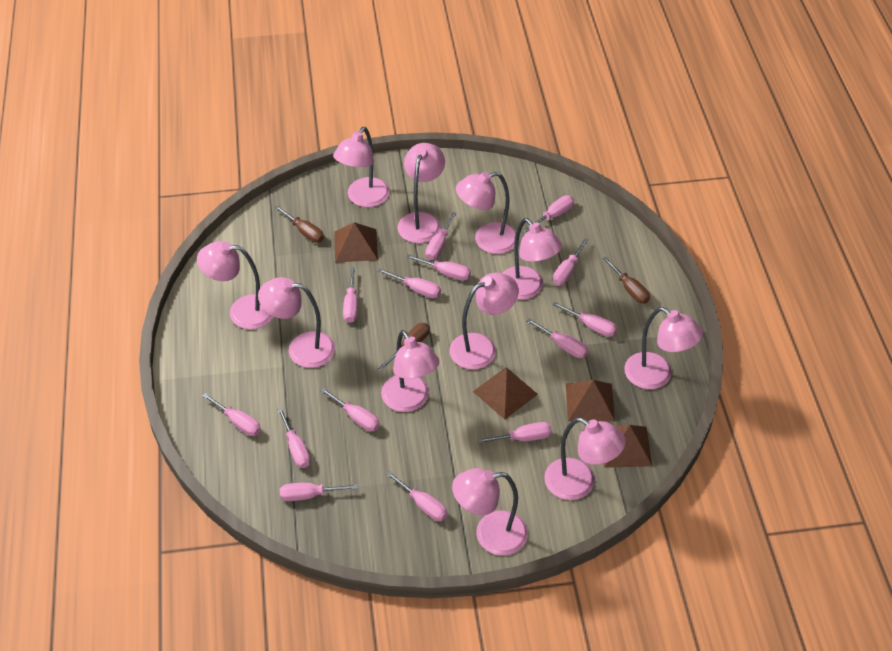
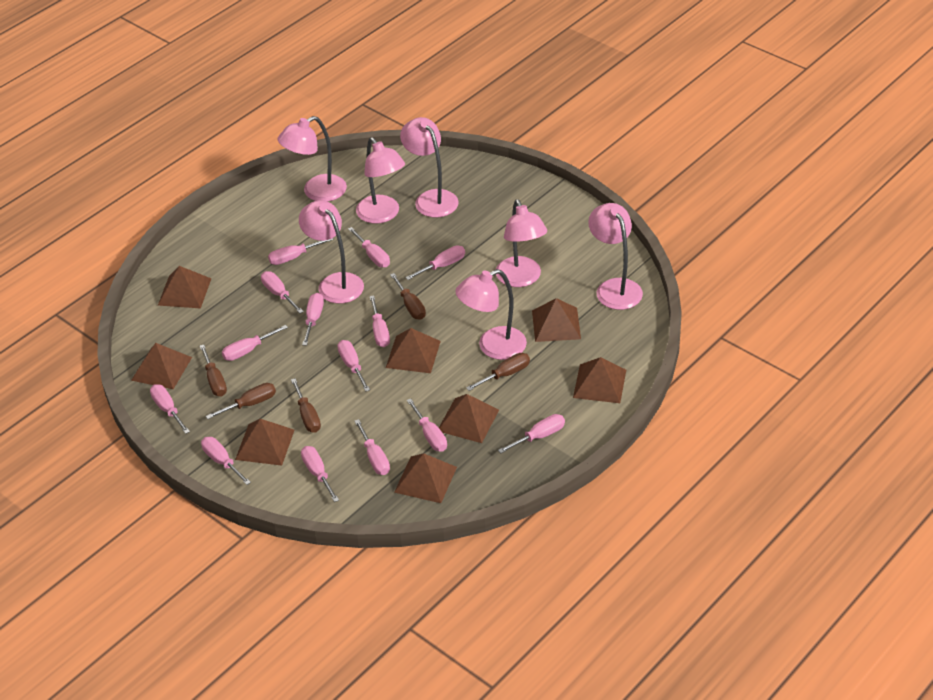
brown pyramid: 4 -> 8
brown screwdriver: 3 -> 5
pink lamp: 11 -> 7

